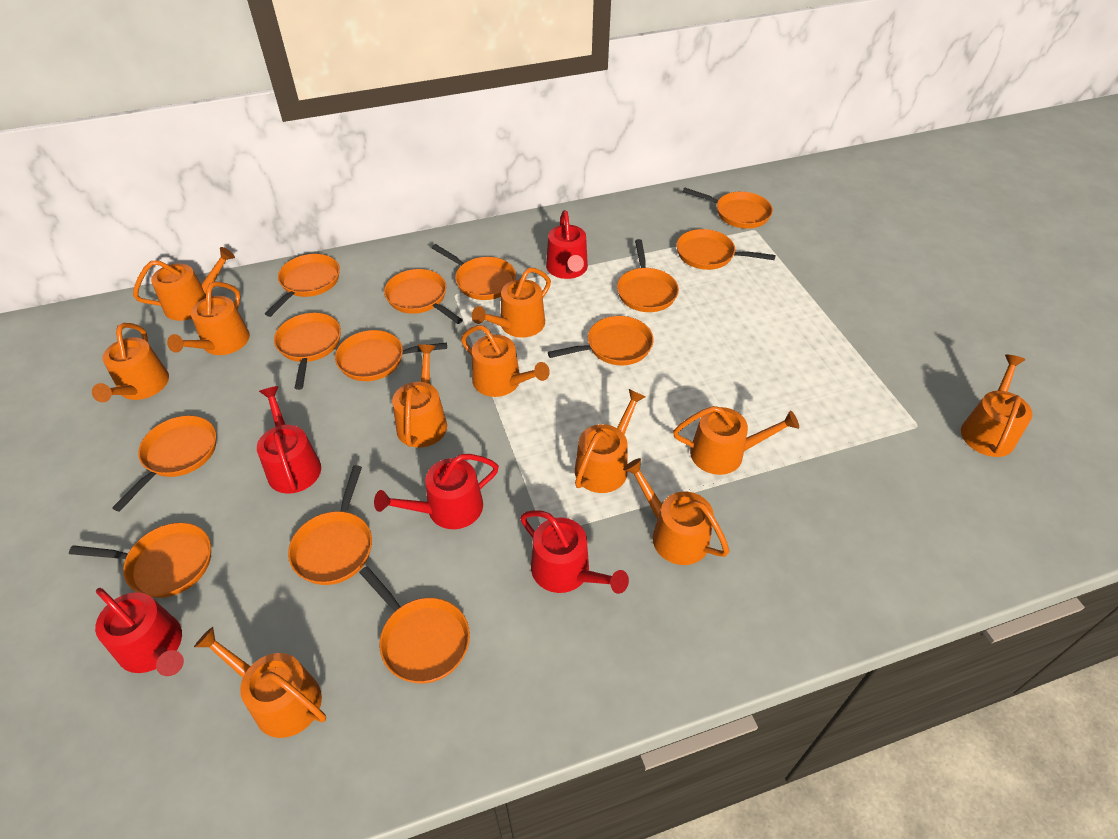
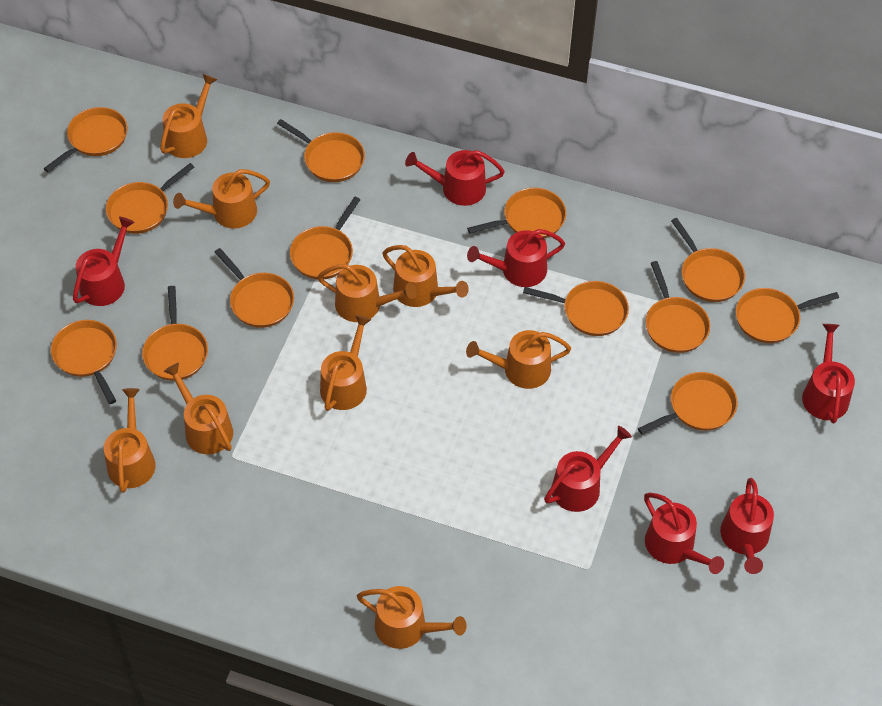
orange watering can: 11 -> 9
red watering can: 5 -> 7

